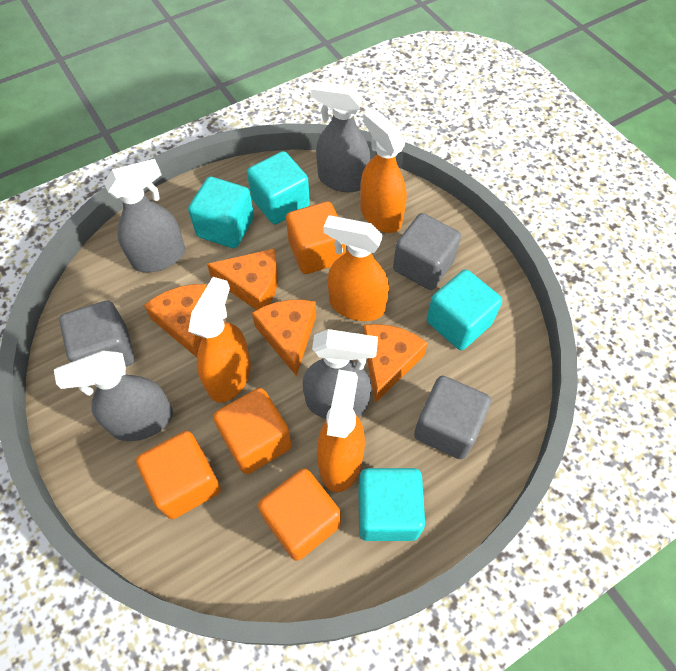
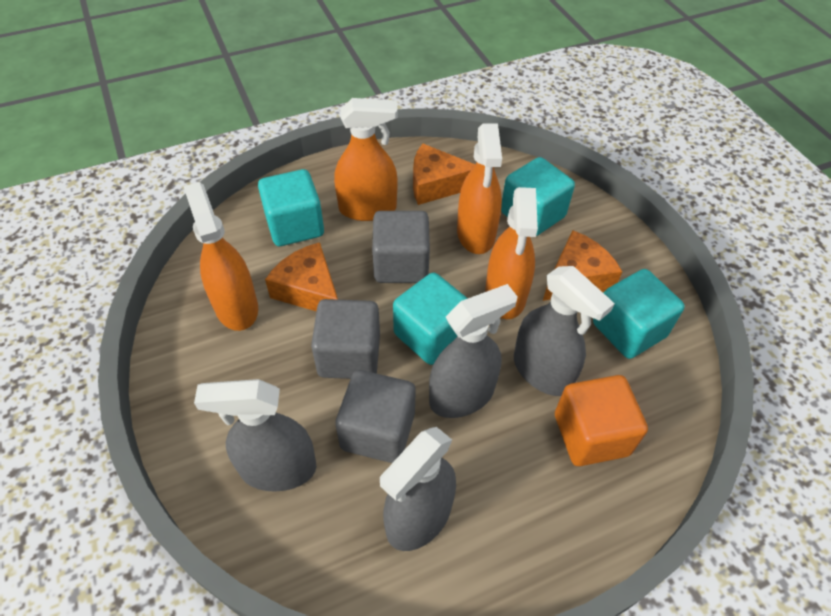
orange cheese: 4 -> 3
orange cube: 4 -> 1

